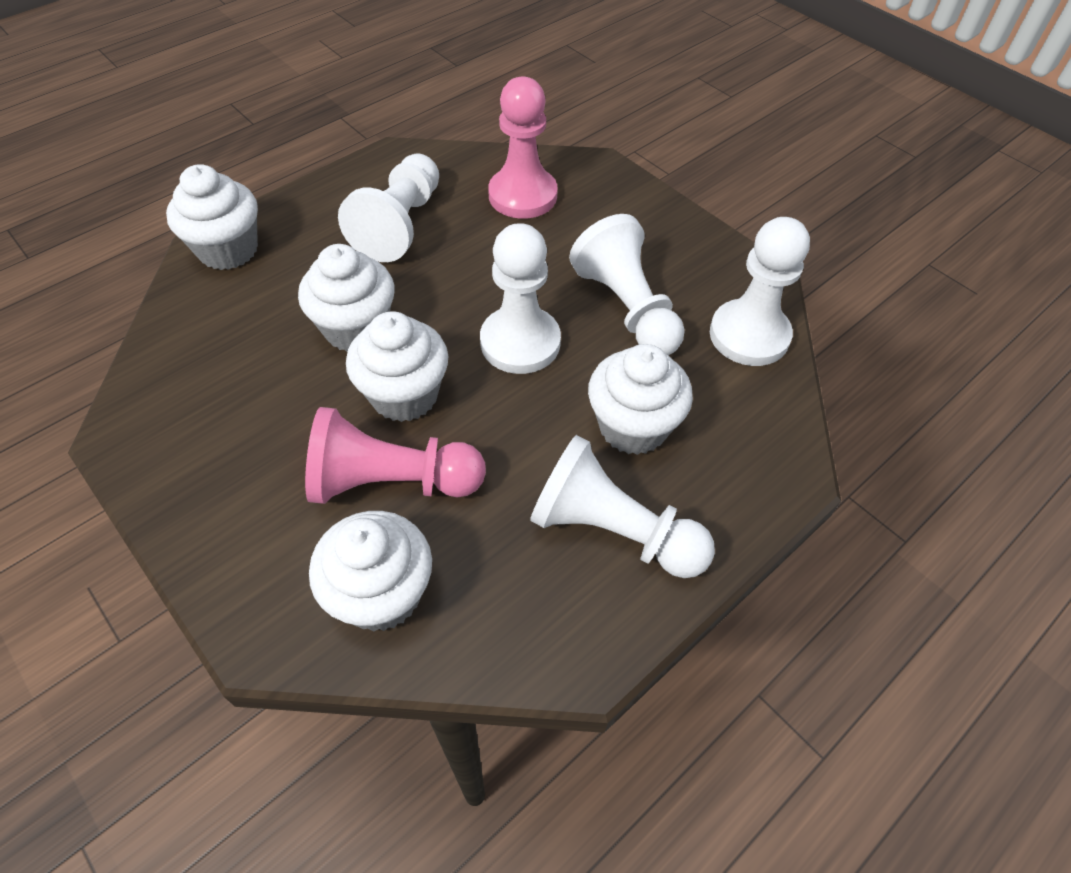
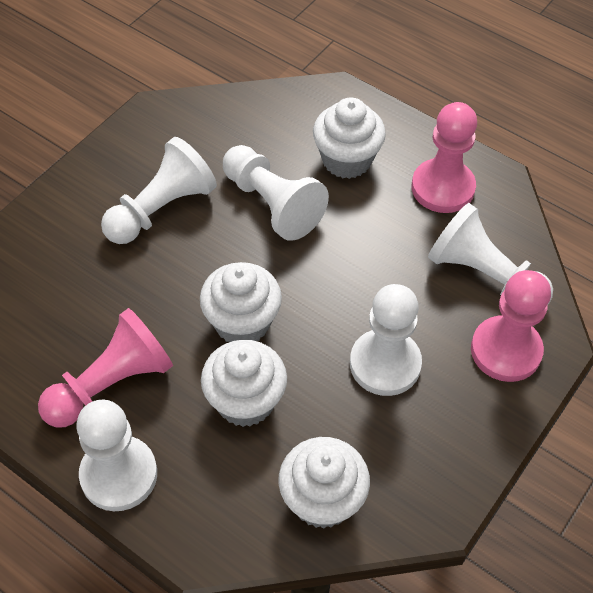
pink pawn: 2 -> 3
white cupcake: 5 -> 4

